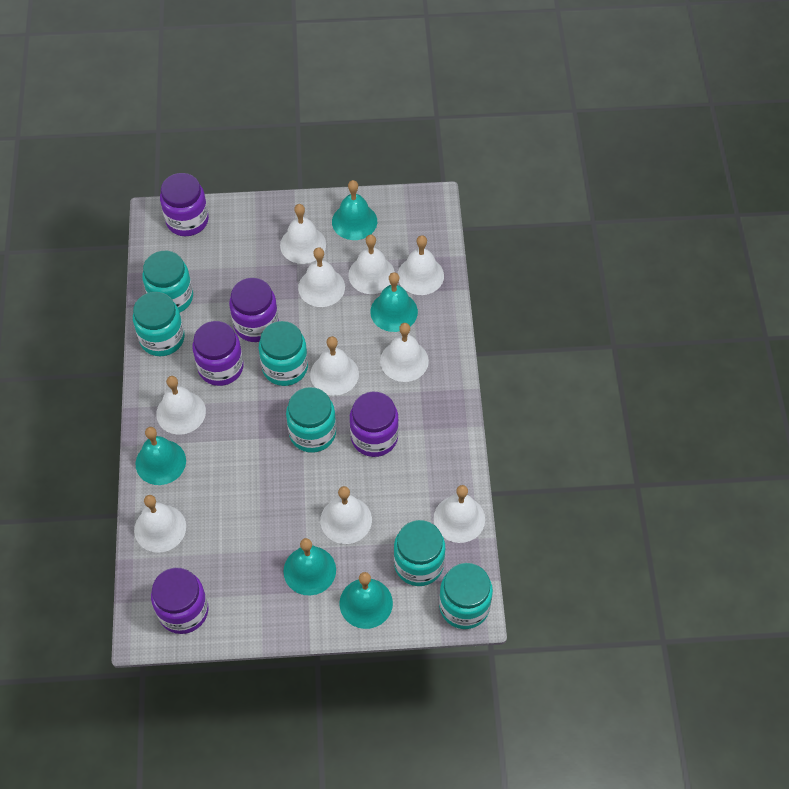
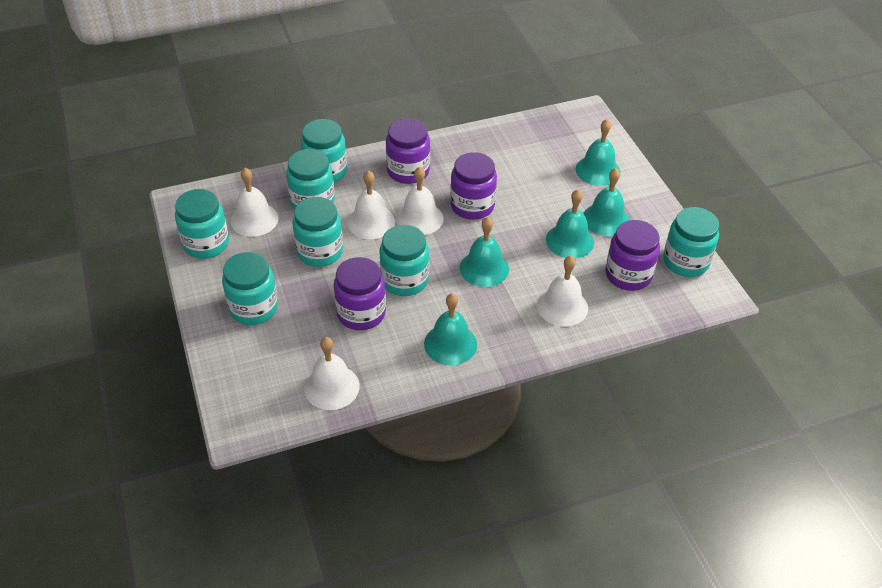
purple jar: 5 -> 4
turquoise jar: 6 -> 7
white bell: 10 -> 5

